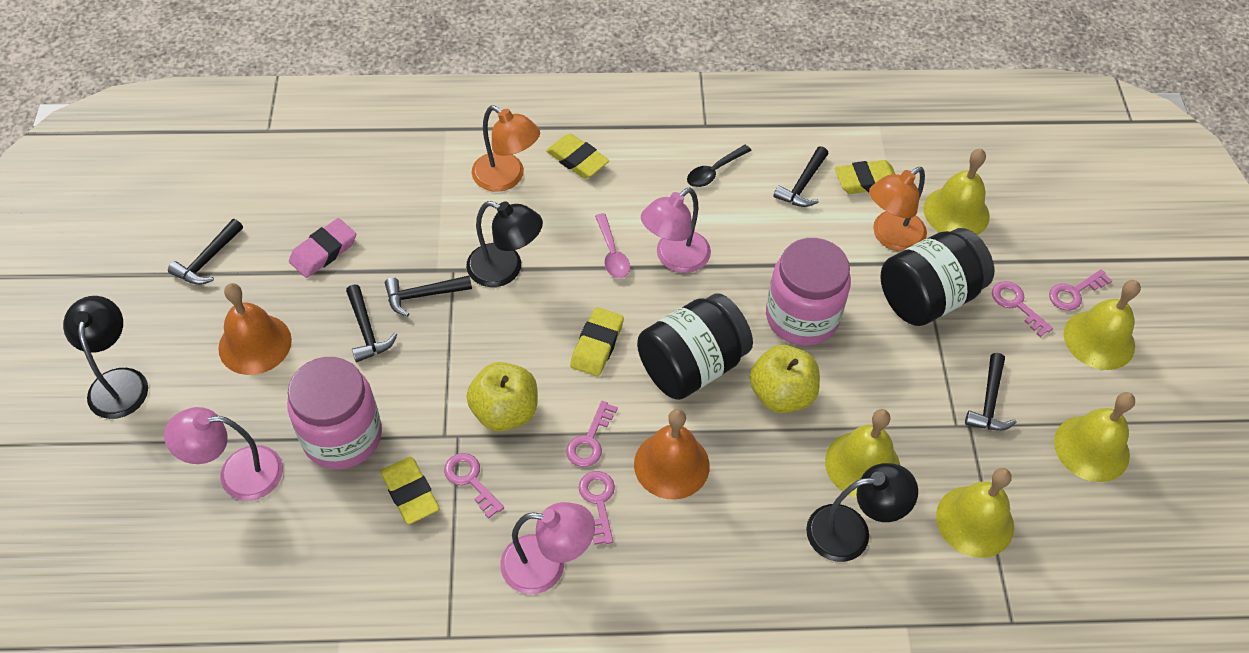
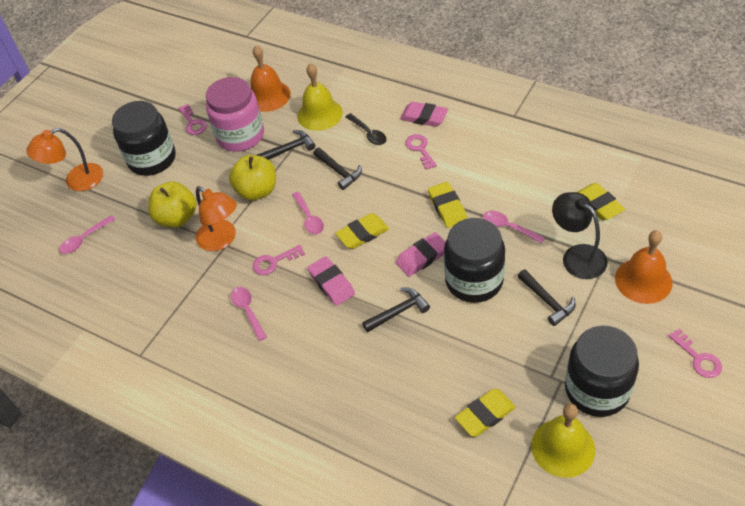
black hammer: 5 -> 4
black jar: 2 -> 3
black lamp: 3 -> 1
pink eraser: 1 -> 3
pink jar: 2 -> 1
pink key: 5 -> 4
pink lamp: 3 -> 0
pink spoon: 1 -> 4
yellow bell: 5 -> 2

